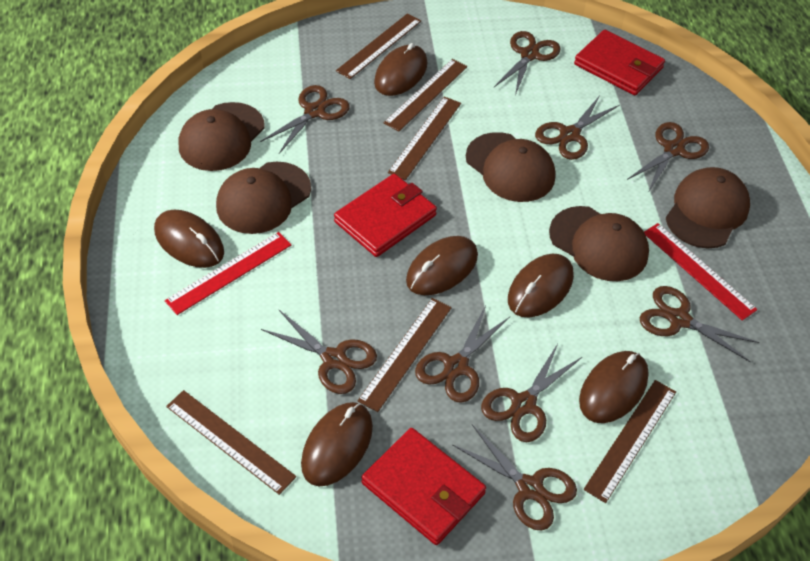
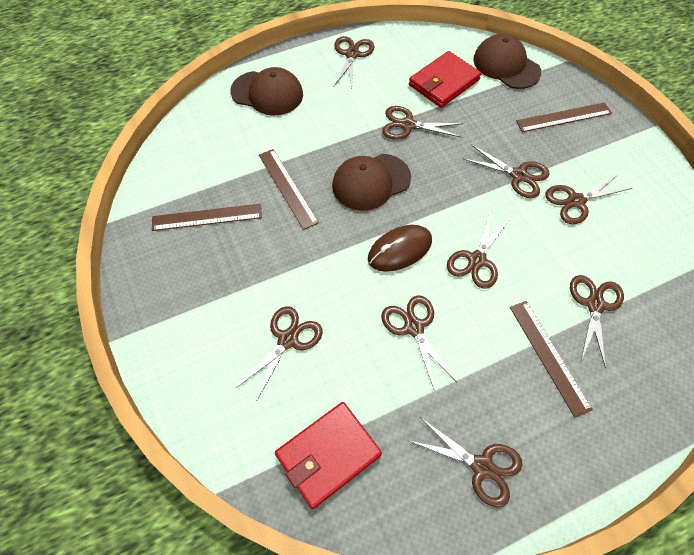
brown cap: 5 -> 3
brown mouse: 6 -> 1
brown ruler: 6 -> 4
red ruler: 2 -> 0
red wallet: 3 -> 2

